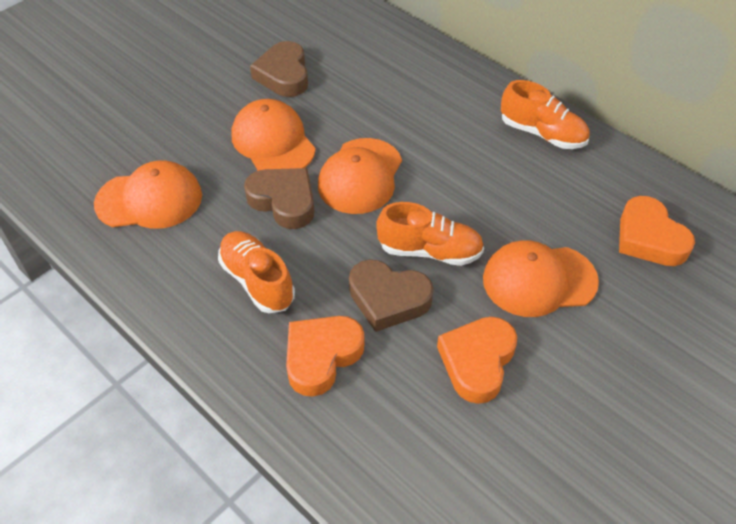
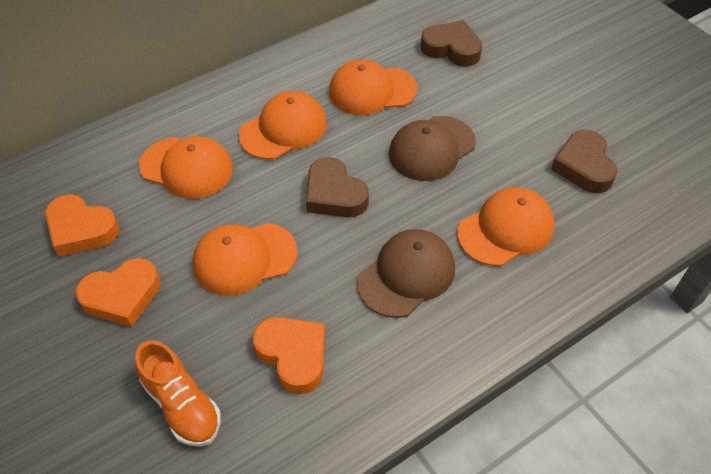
brown cap: 0 -> 2
orange cap: 4 -> 5
orange shoe: 3 -> 1

